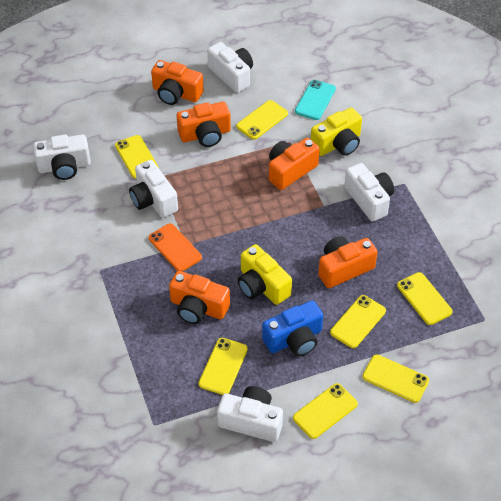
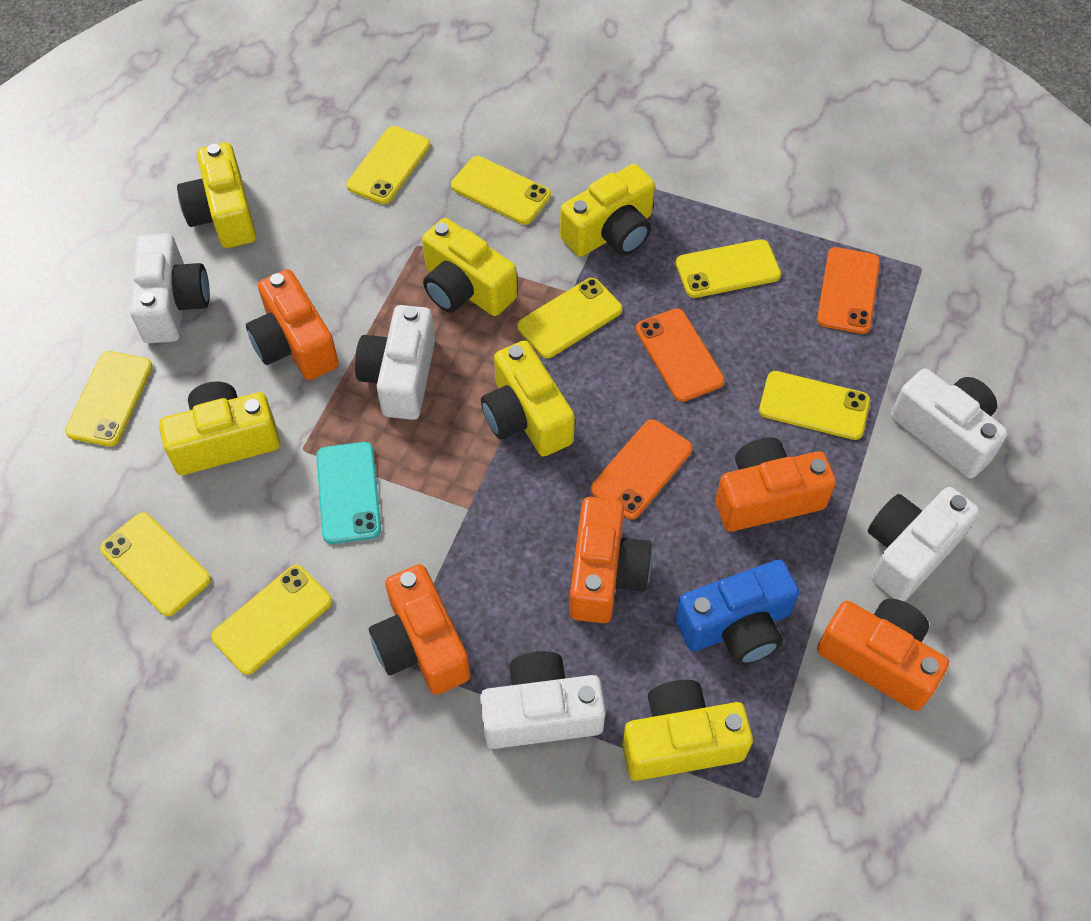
orange phone: 1 -> 3
yellow camera: 2 -> 6
yellow phone: 7 -> 8

